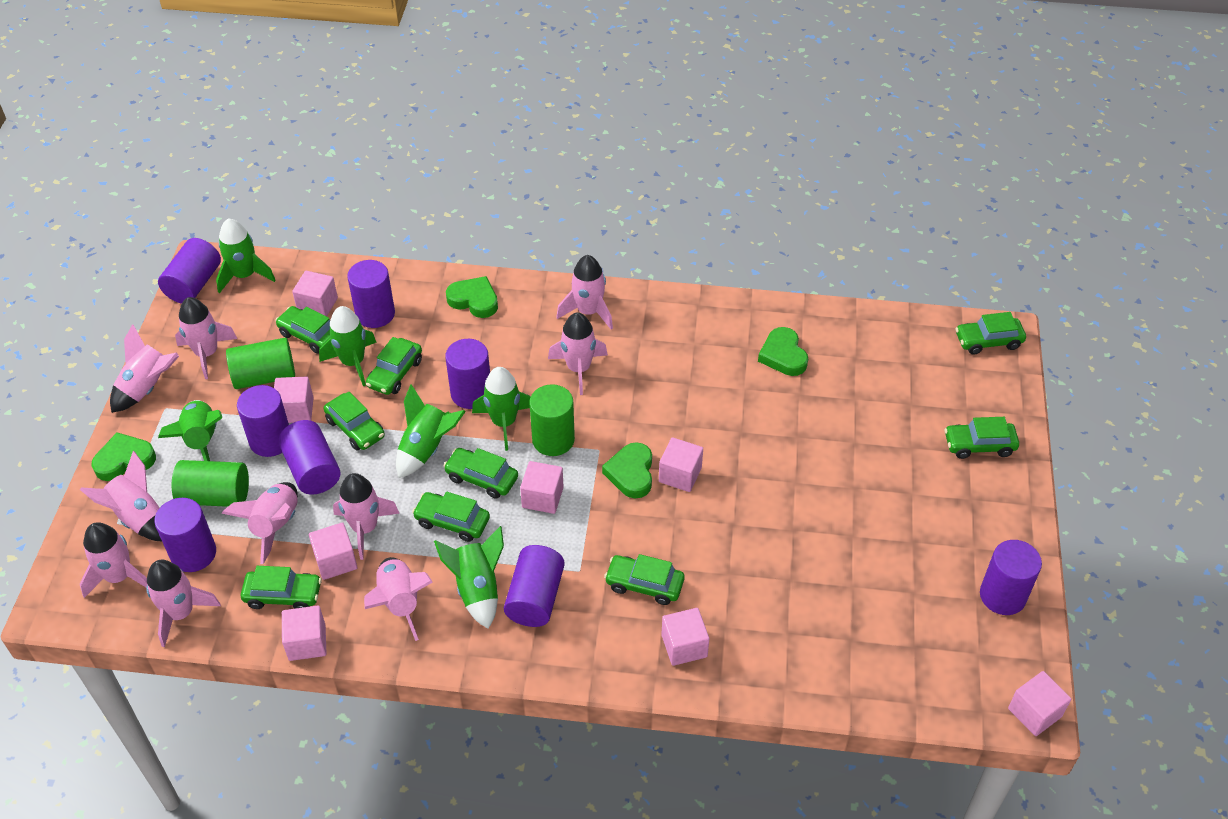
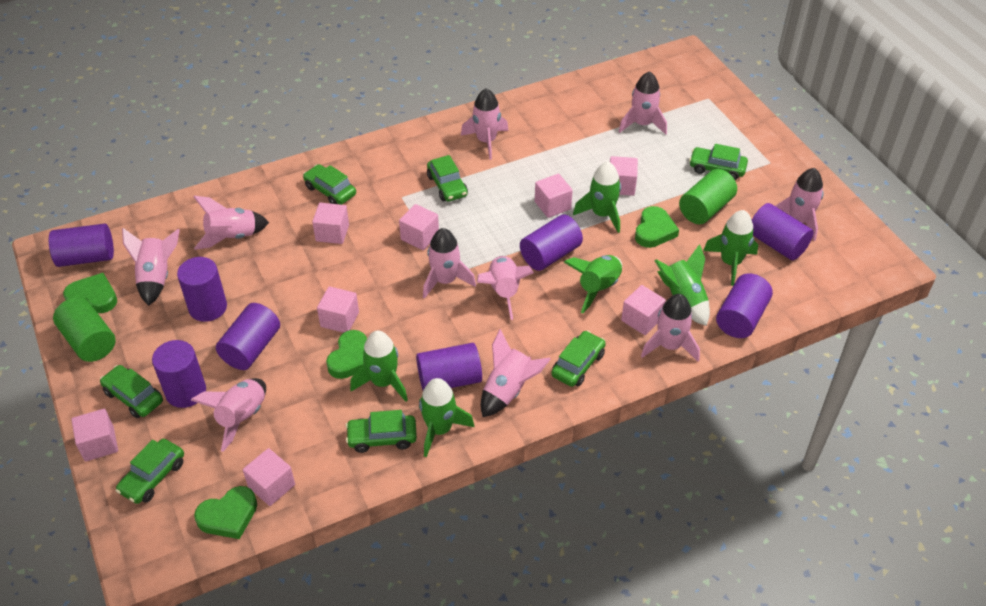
green car: 9 -> 7
green cylinder: 3 -> 2

